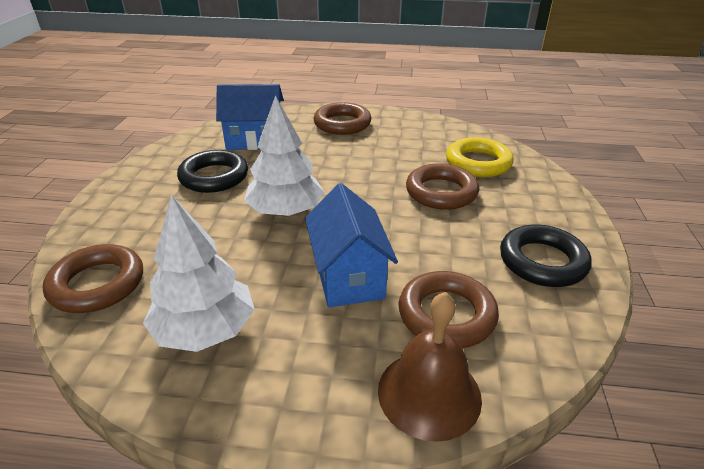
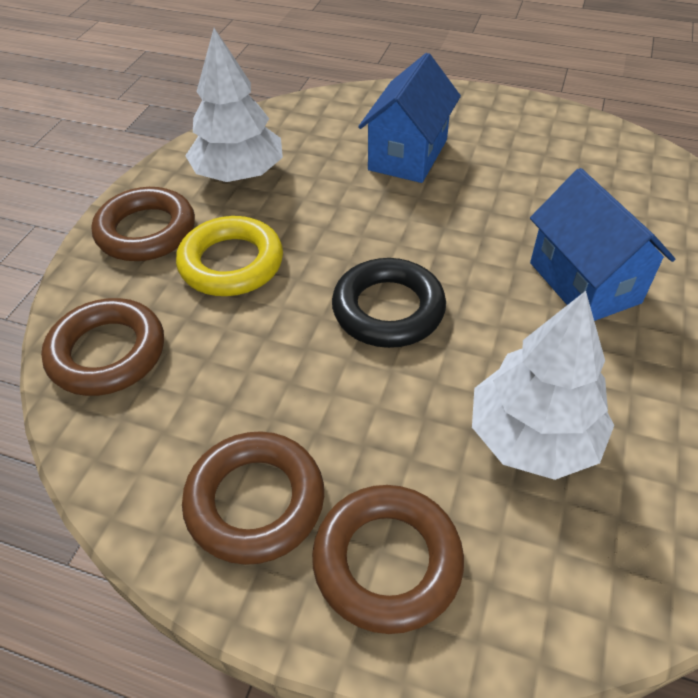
black ring: 2 -> 1
brown bell: 1 -> 0

